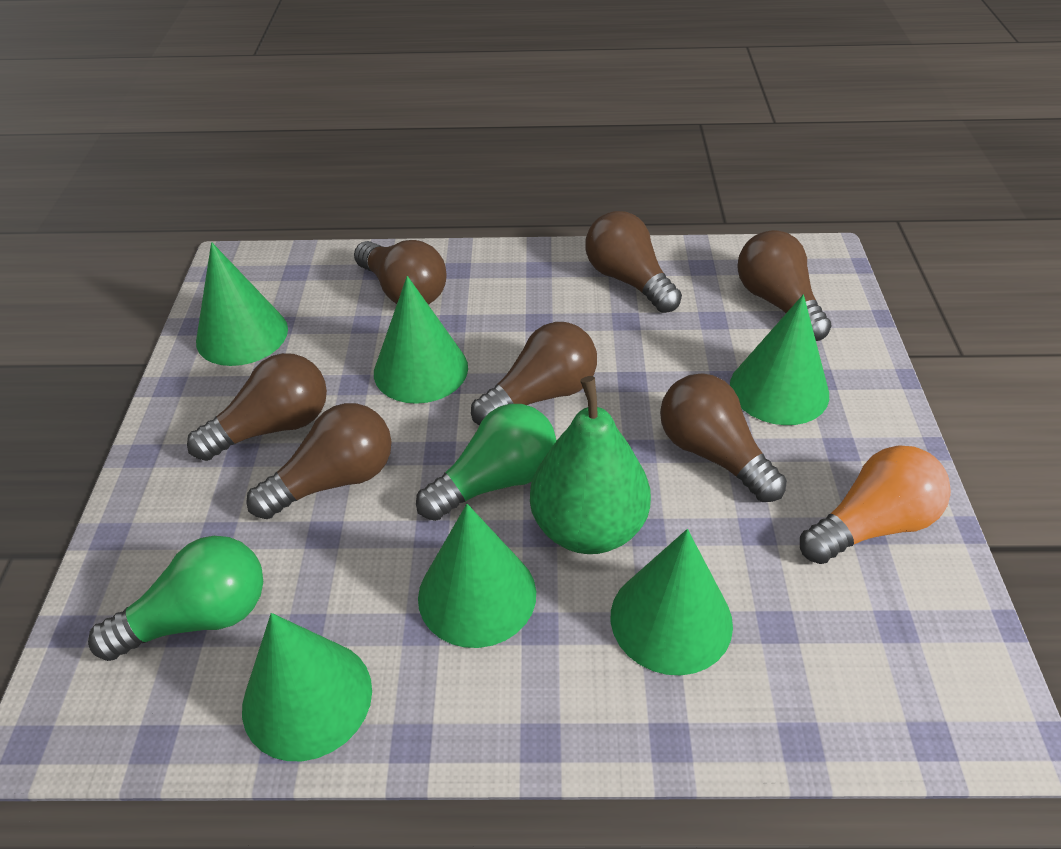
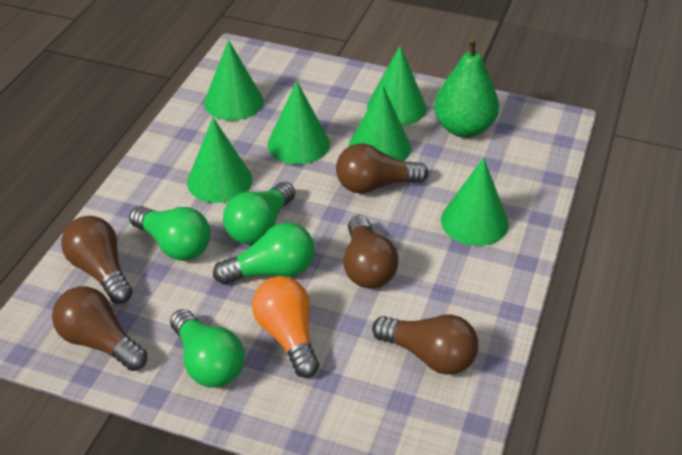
brown light bulb: 7 -> 5
green light bulb: 2 -> 4

